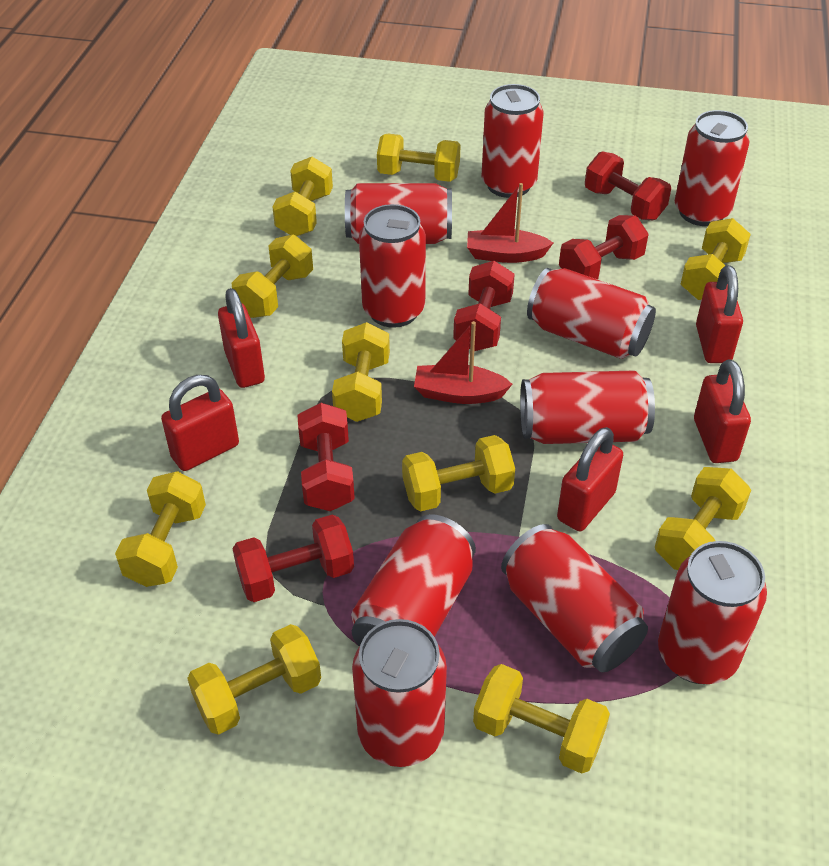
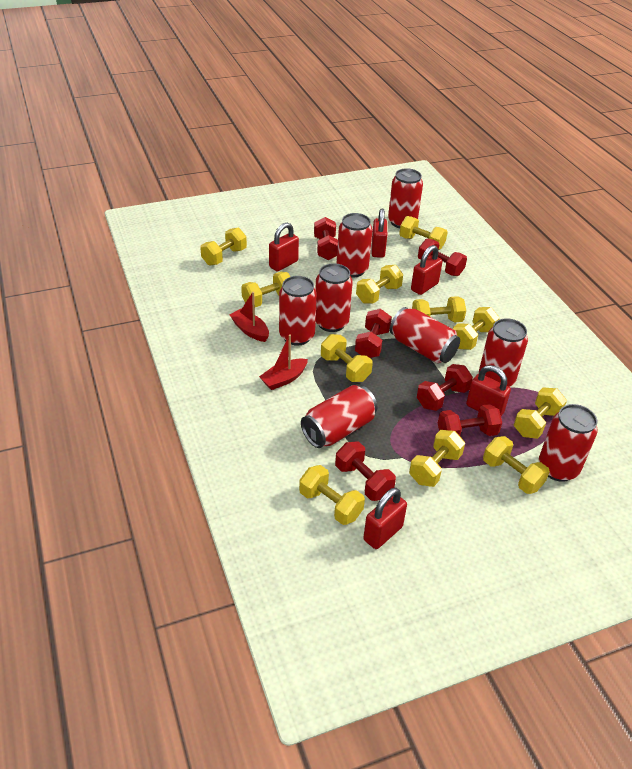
red can: 10 -> 8
red dumbbell: 5 -> 6
yellow dumbbell: 10 -> 11

